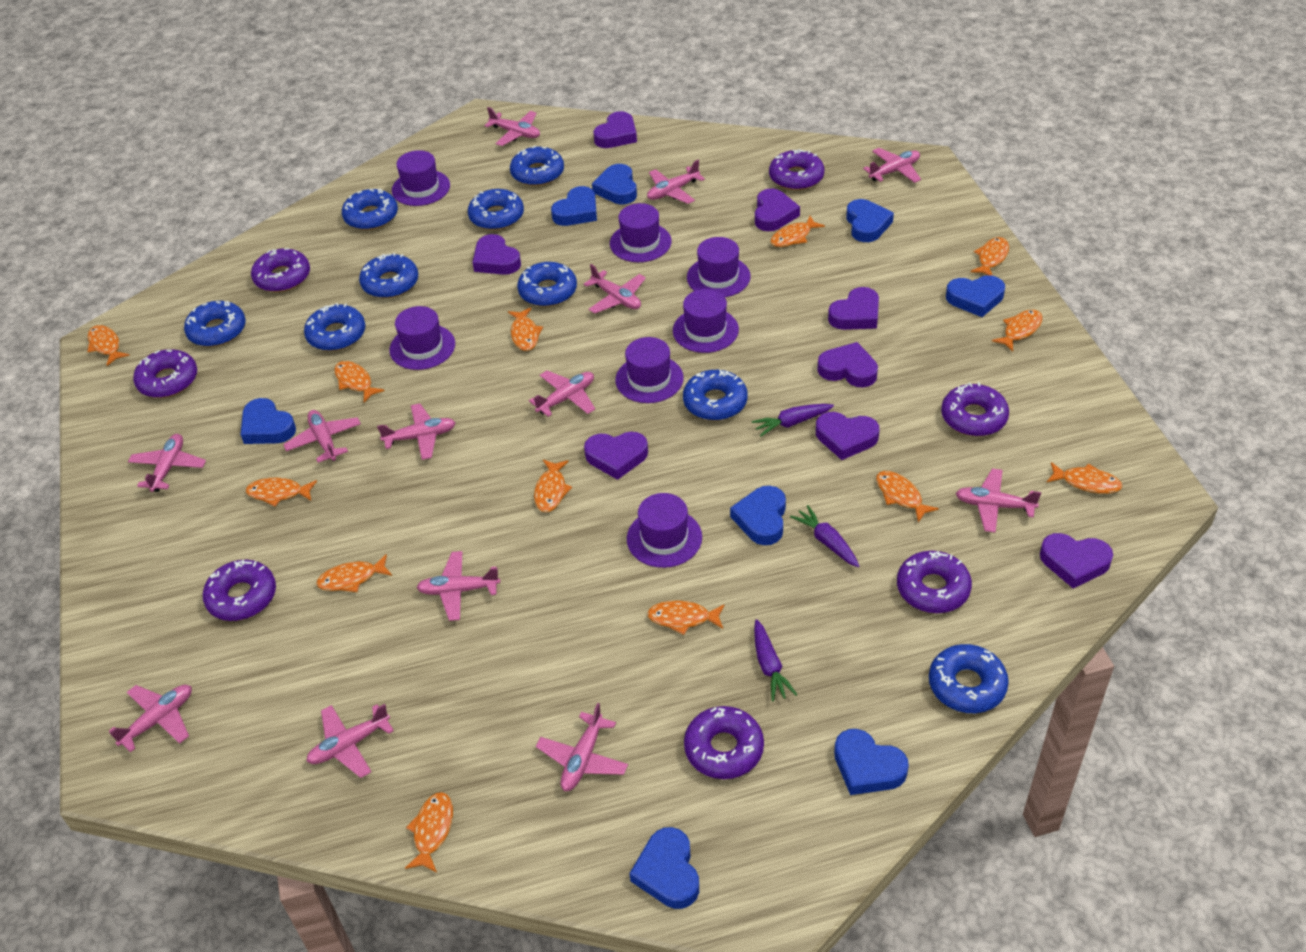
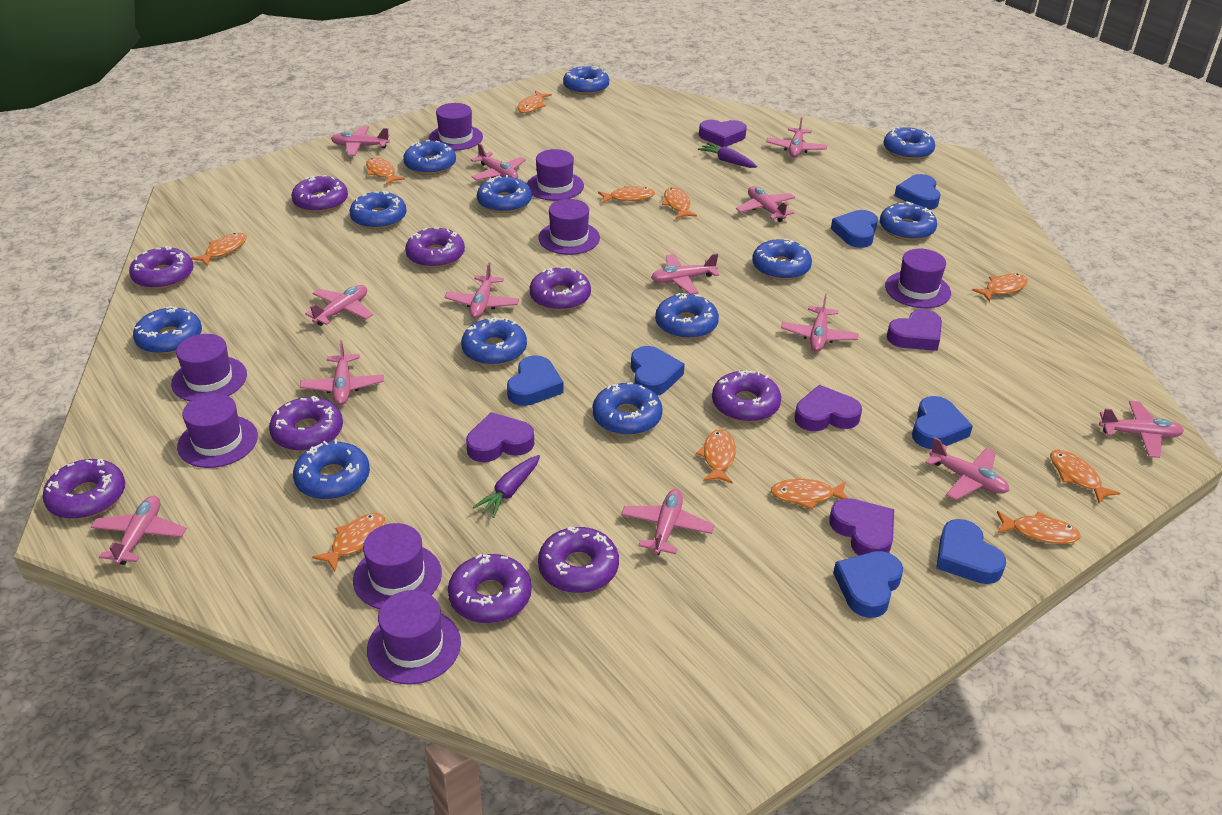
blue donut: 9 -> 12
blue heart: 8 -> 7
orange fish: 13 -> 11
purple carrot: 3 -> 2
purple donut: 7 -> 9
purple hat: 7 -> 8
purple heart: 8 -> 5

